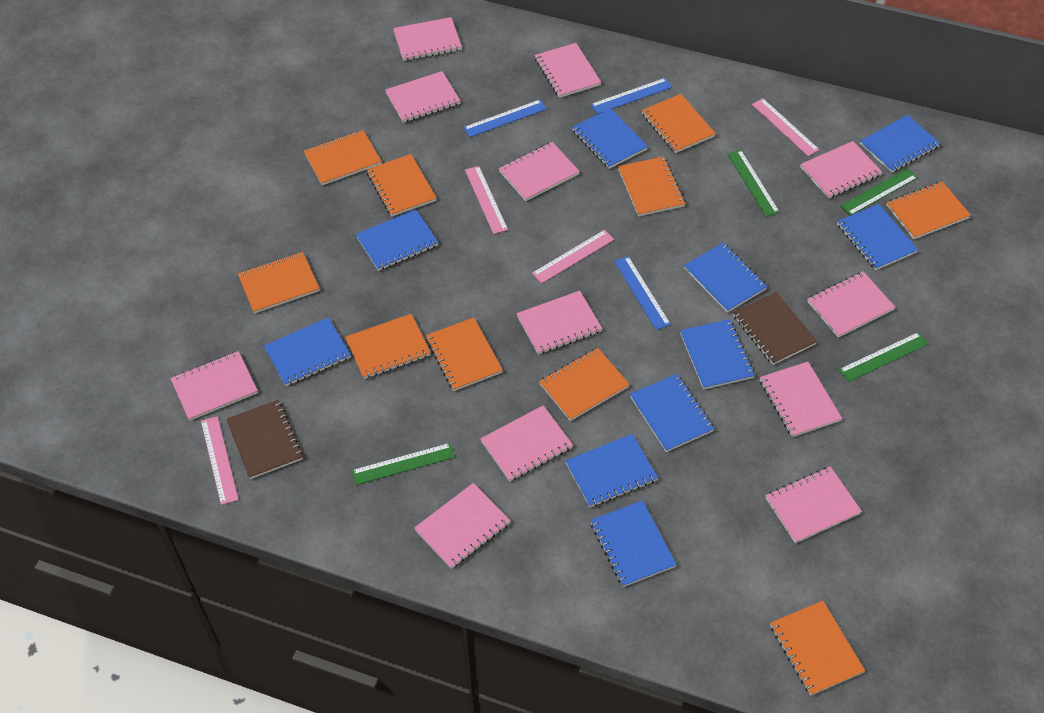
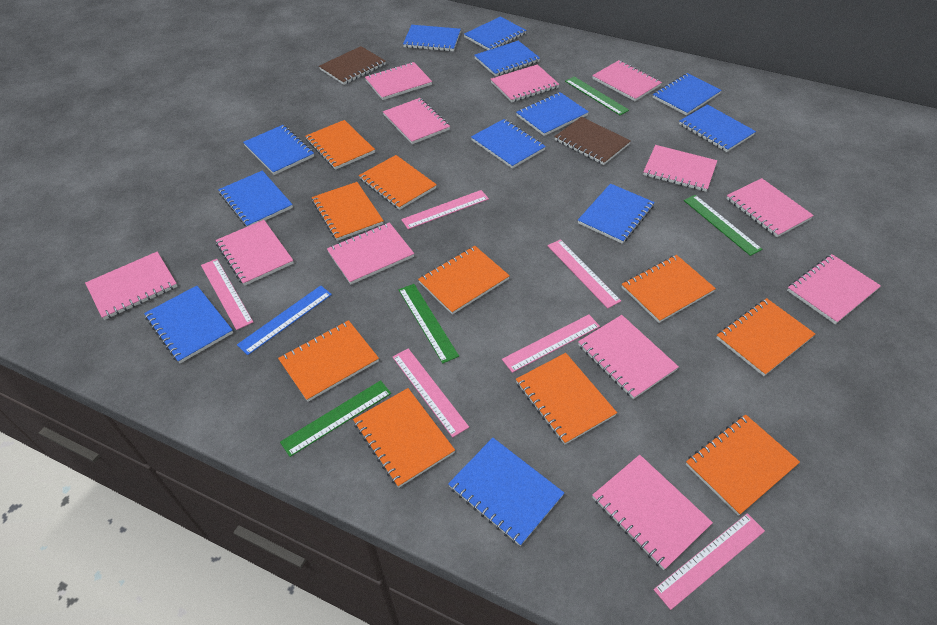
blue notebook: 10 -> 12
blue ruler: 3 -> 1
pink ruler: 4 -> 6

